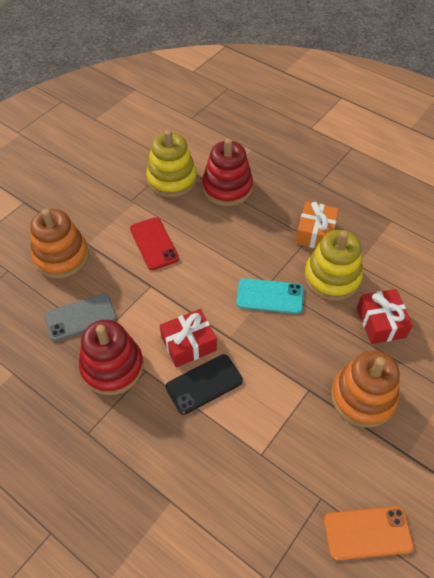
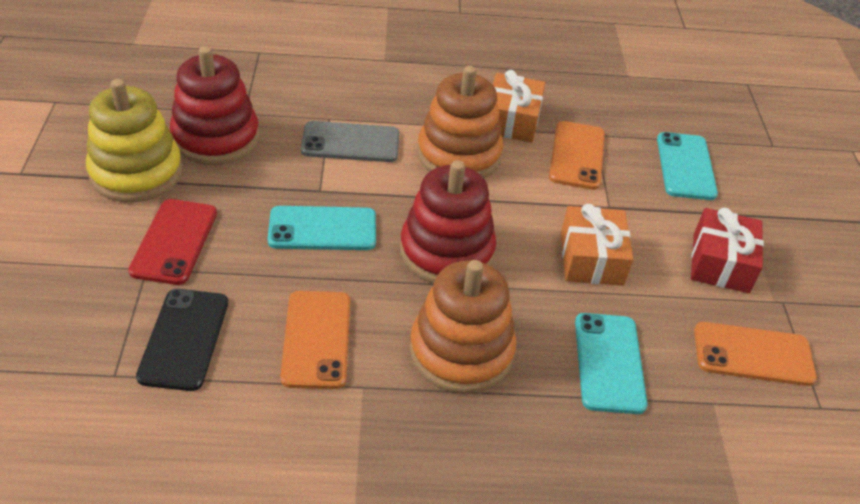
orange gift: 1 -> 2
orange phone: 1 -> 3
red gift: 2 -> 1
turquoise phone: 1 -> 3
yellow stacking toy: 2 -> 1

